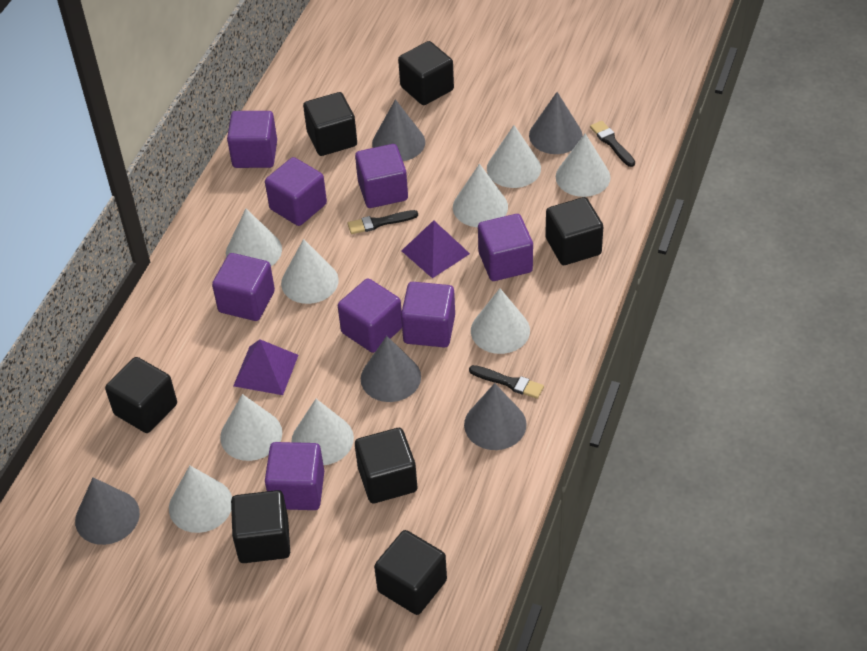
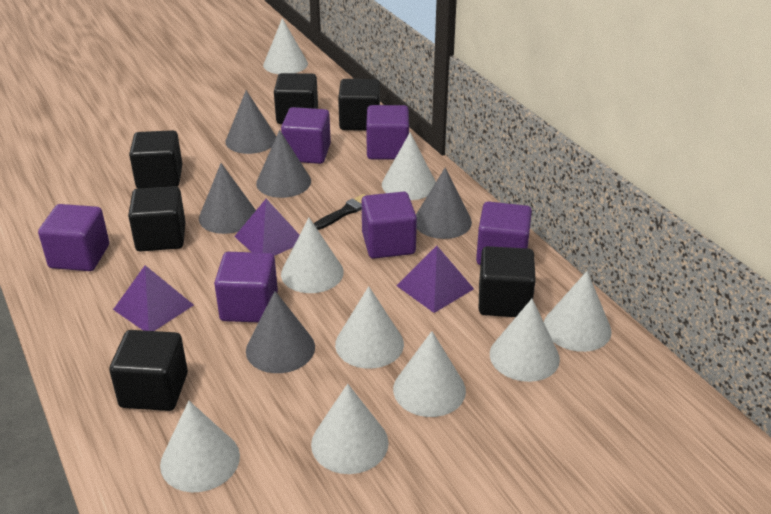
black brush: 3 -> 1
black cube: 7 -> 6
purple cube: 8 -> 6
purple pyramid: 2 -> 3

